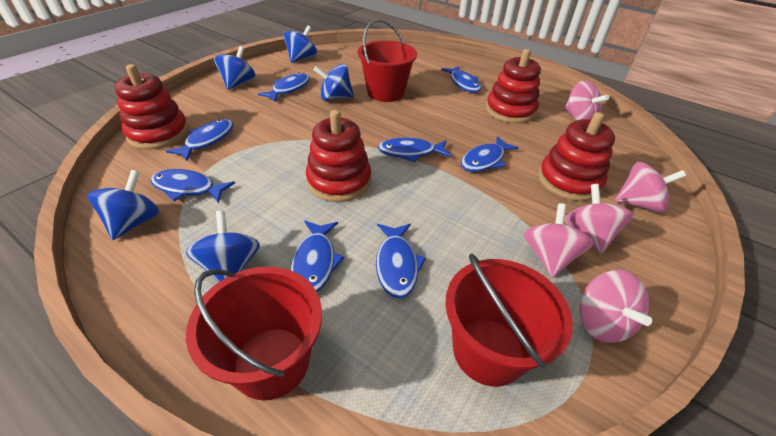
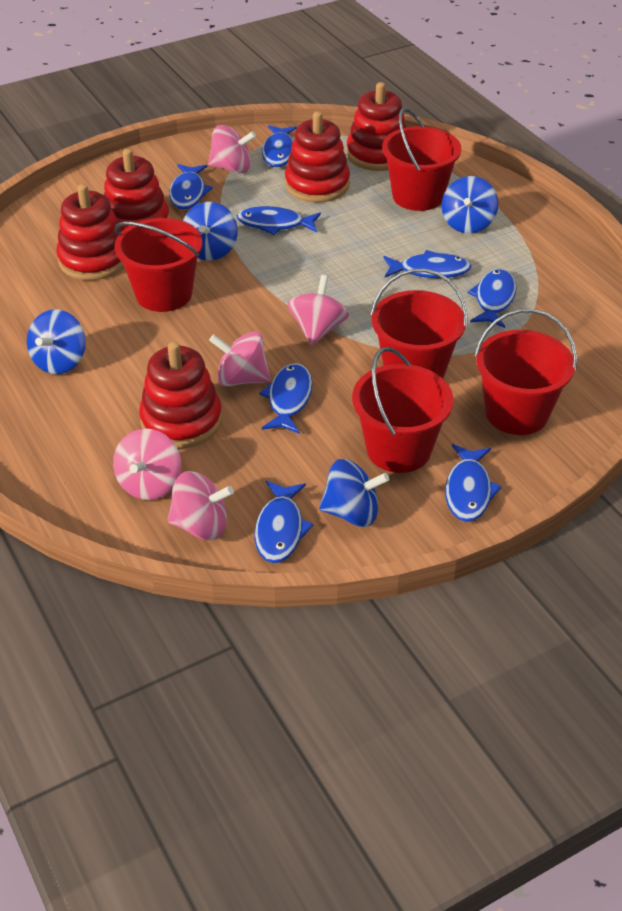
blue spinning top: 5 -> 4
red bucket: 3 -> 5
red stacking toy: 4 -> 5

